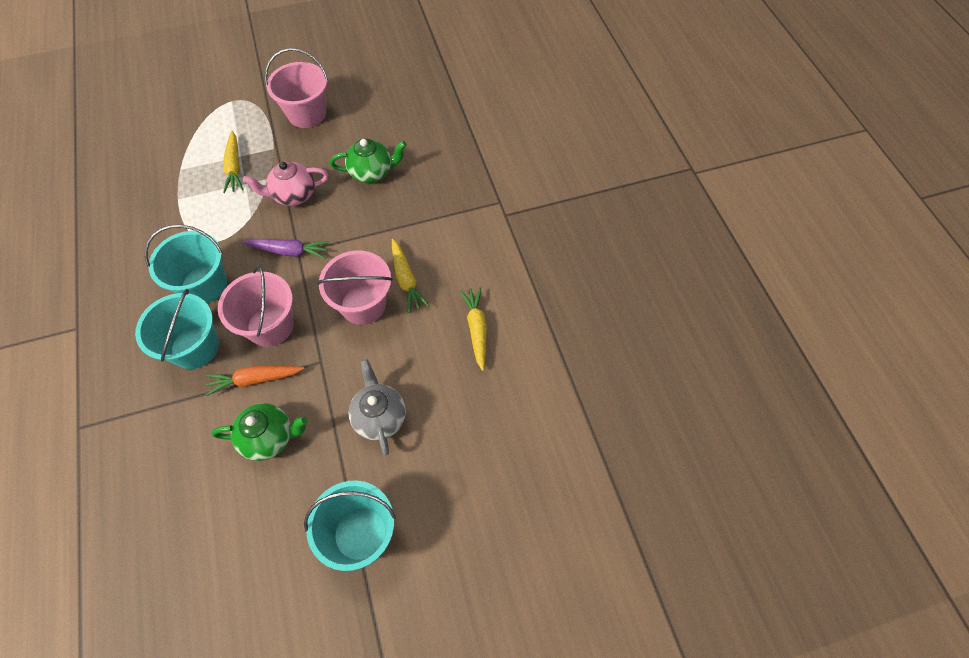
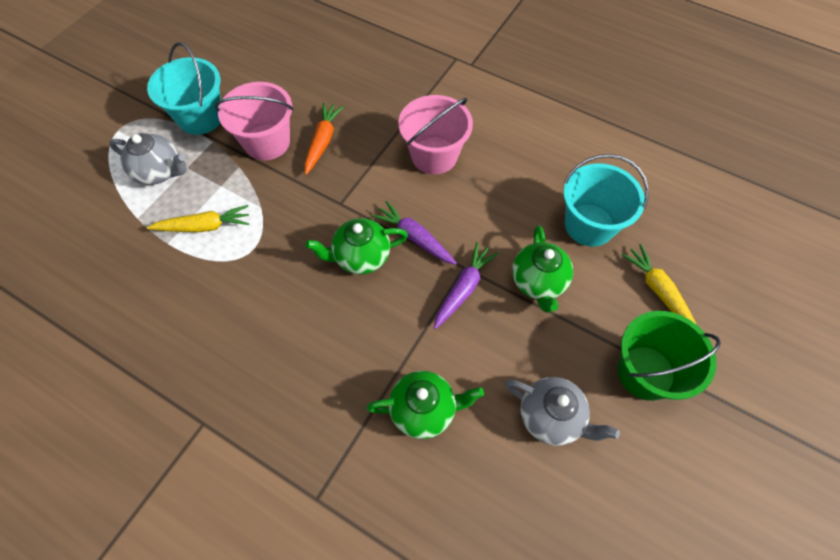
green bucket: 0 -> 1
green teapot: 2 -> 3
grey teapot: 1 -> 2
pink bucket: 3 -> 2
pink teapot: 1 -> 0
purple carrot: 1 -> 2
turquoise bucket: 3 -> 2
yellow carrot: 3 -> 2

